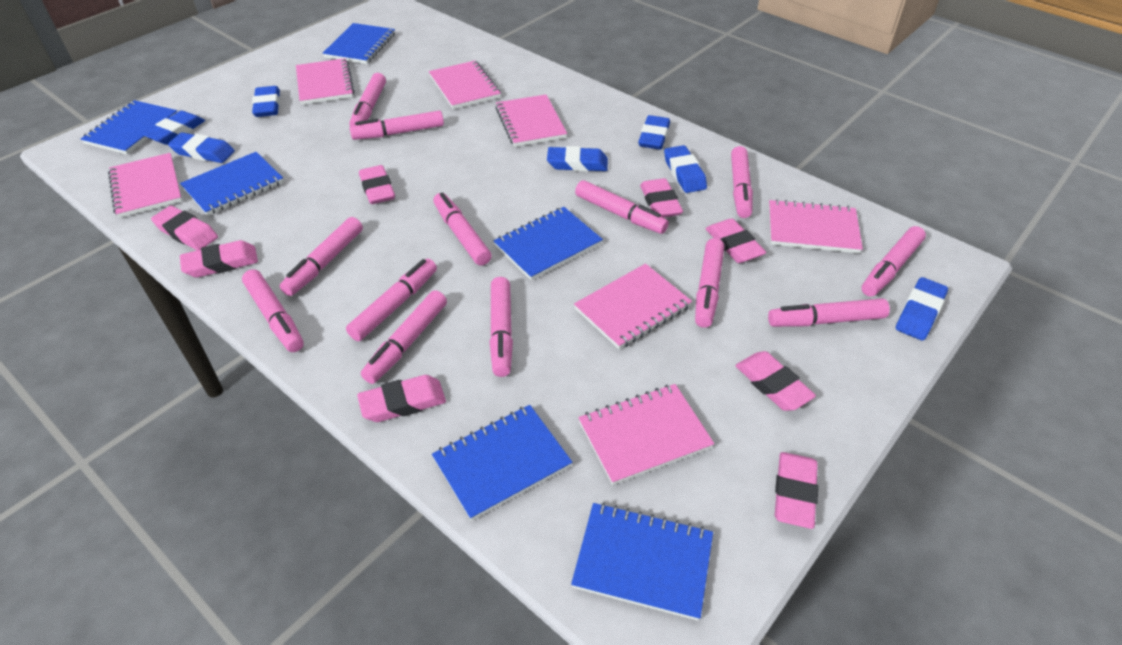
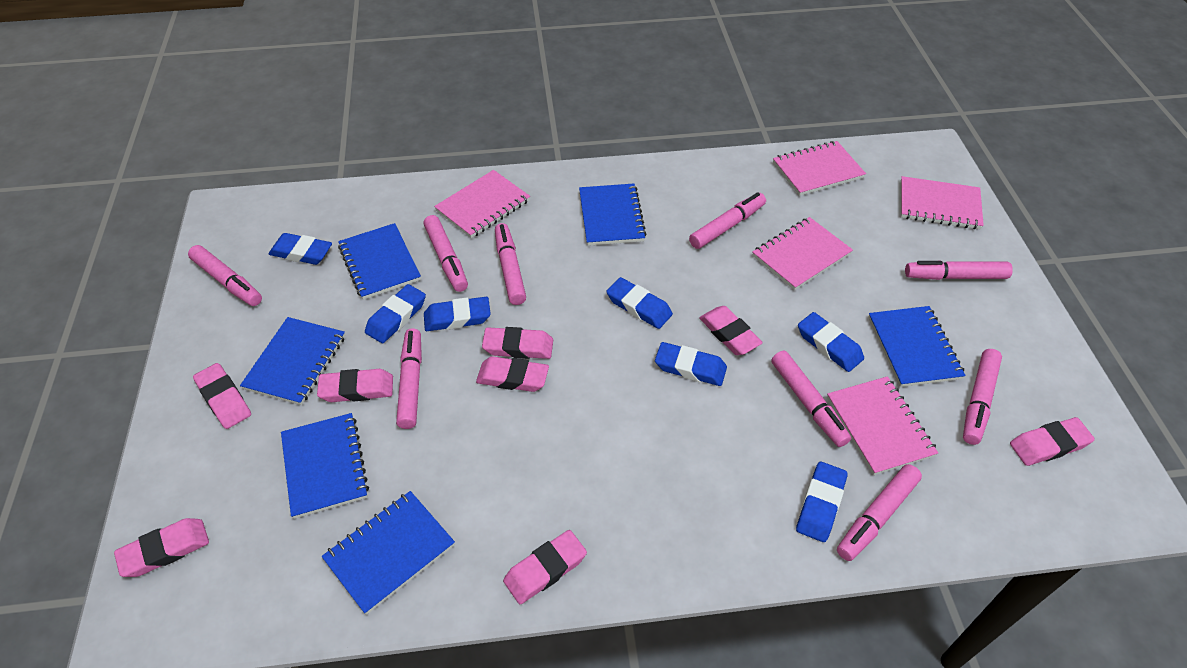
pink marker: 13 -> 9
pink notebook: 7 -> 5

